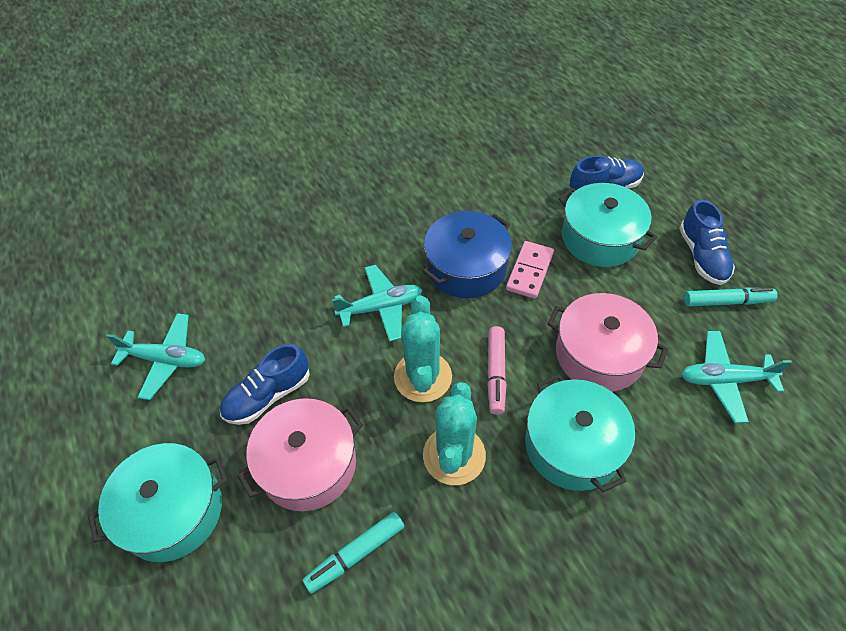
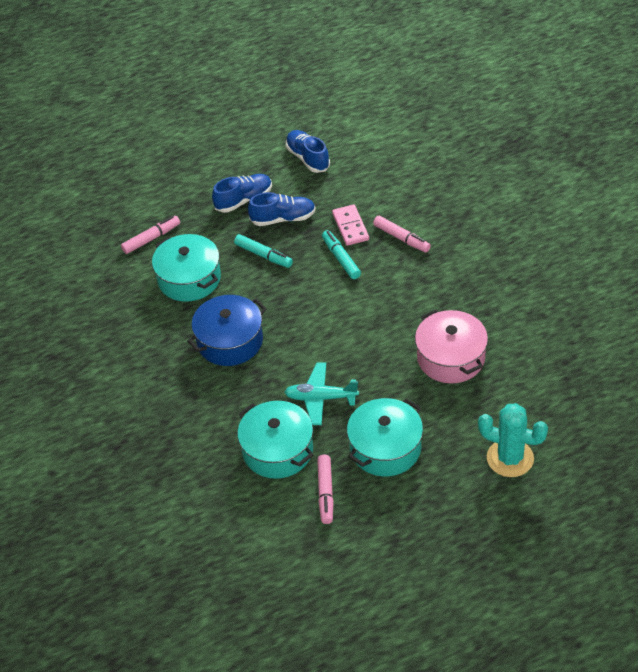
pink marker: 1 -> 3
pink pot: 2 -> 1
turquoise cactus: 2 -> 1
turquoise plane: 3 -> 1

